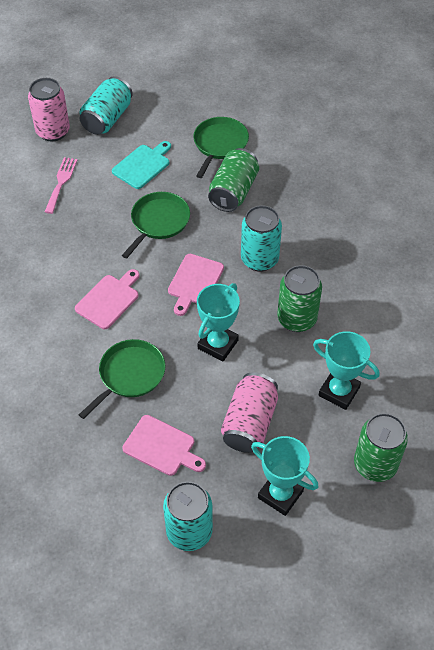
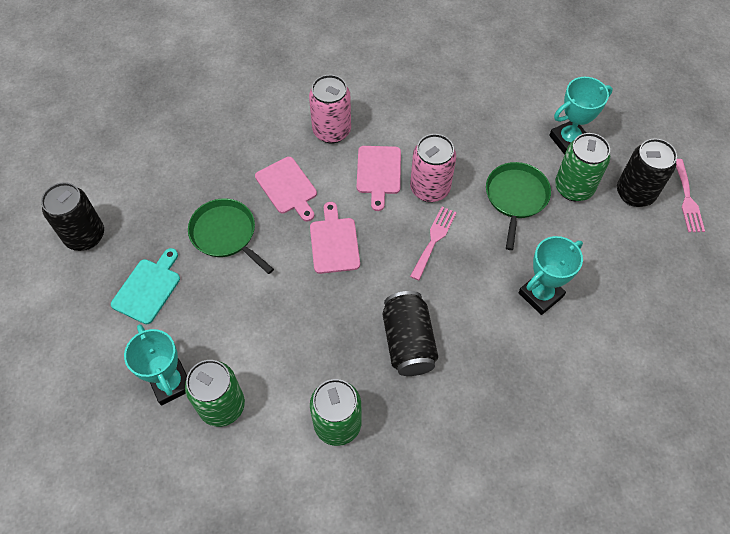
black can: 0 -> 3
green pan: 3 -> 2
pink fork: 1 -> 2
turquoise can: 3 -> 0

